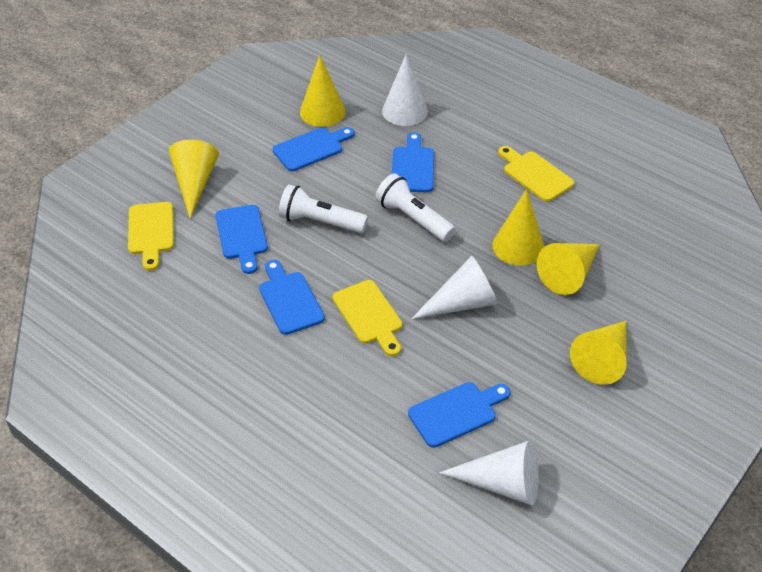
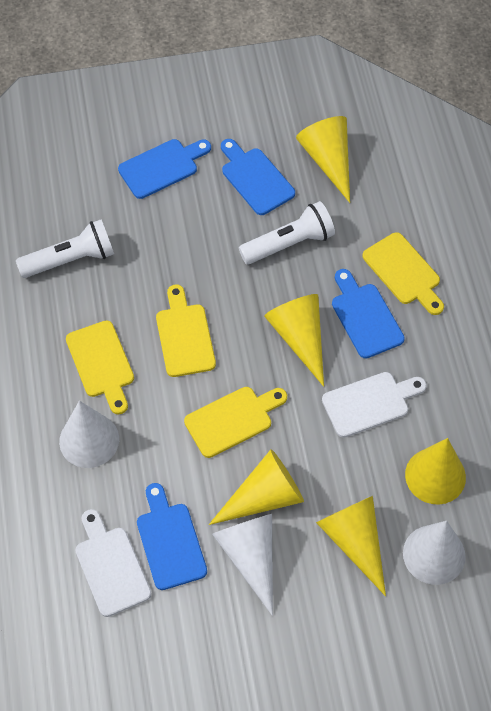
blue cutting board: 5 -> 4
white cutting board: 0 -> 2
yellow cutting board: 3 -> 4

